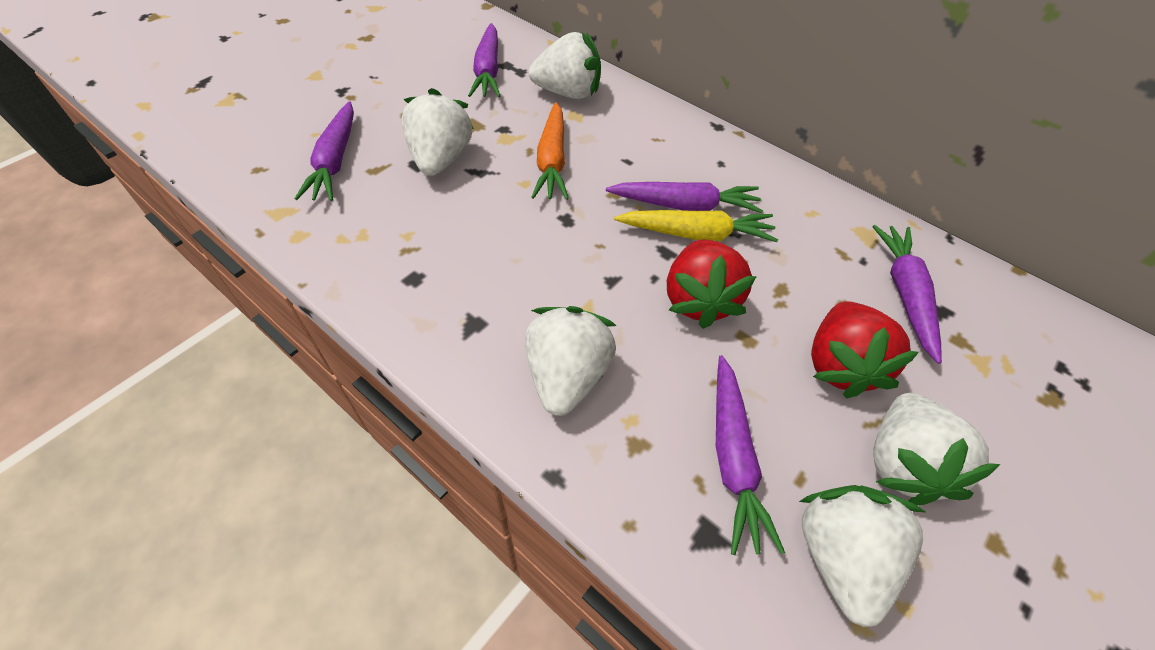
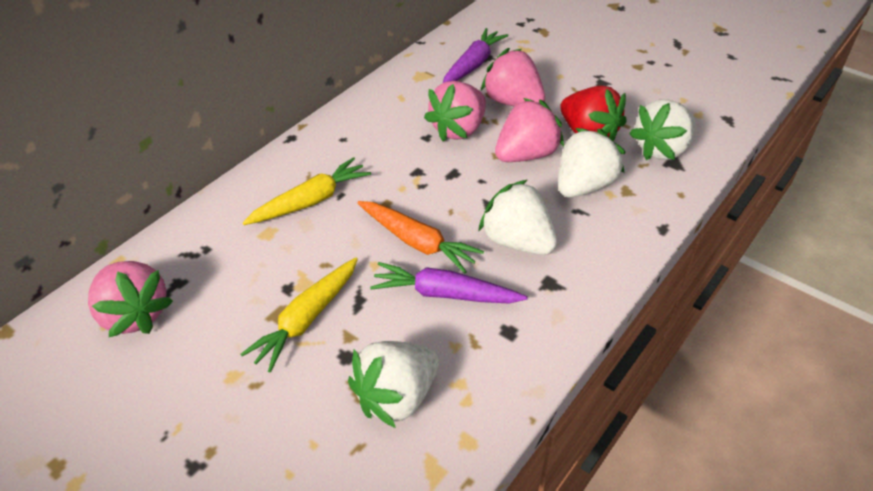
pink strawberry: 0 -> 4
purple carrot: 5 -> 2
red strawberry: 2 -> 1
white strawberry: 5 -> 4
yellow carrot: 1 -> 2

